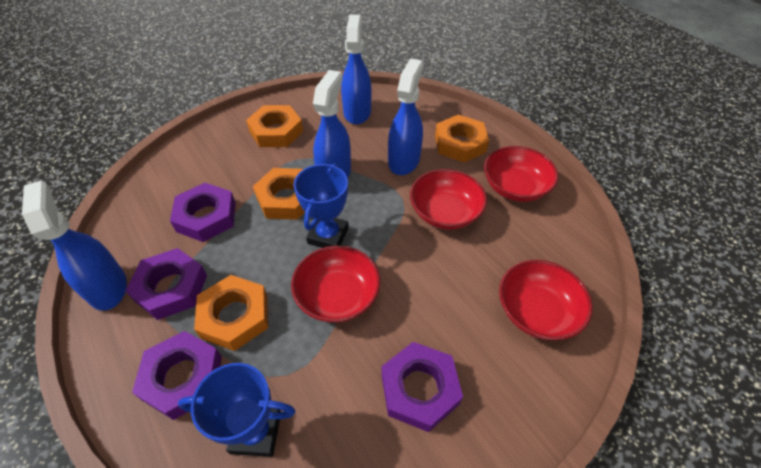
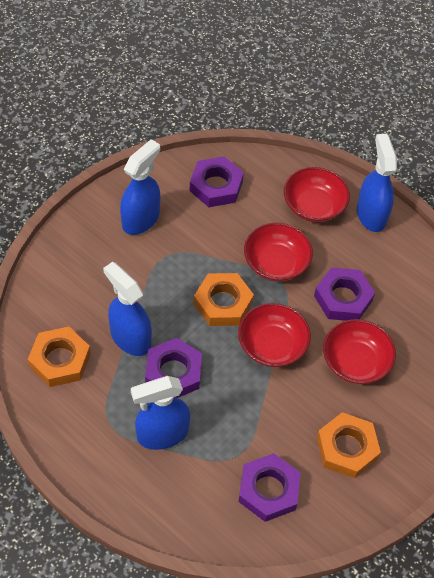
blue trophy: 2 -> 0
orange nut: 4 -> 3

